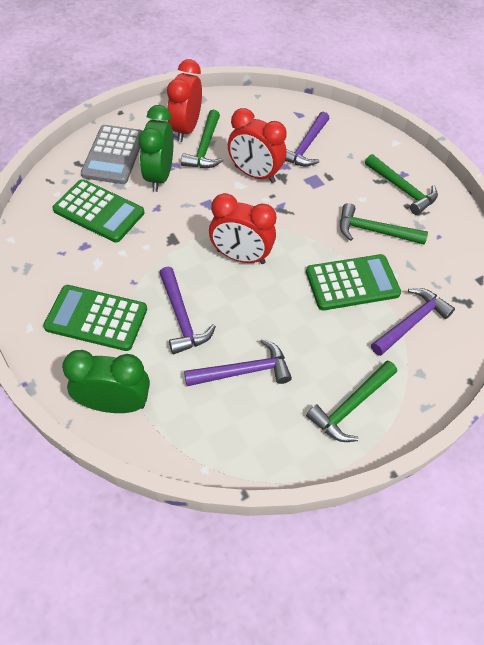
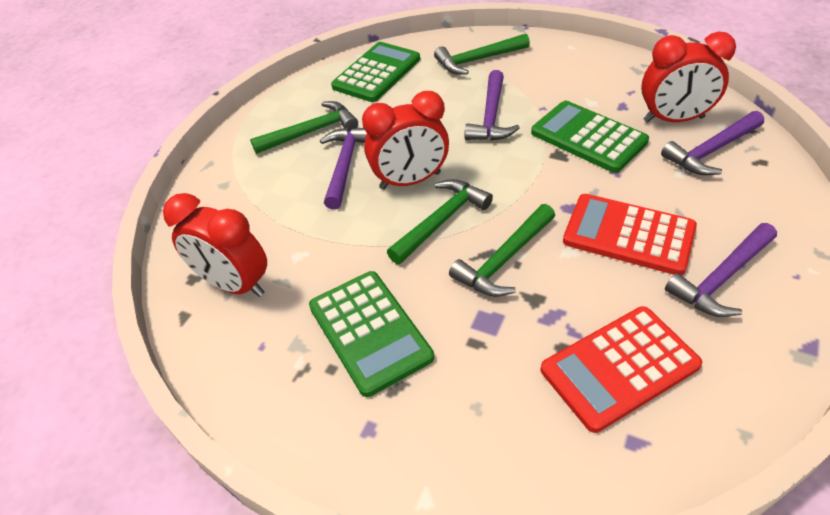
green clock: 2 -> 0
grey calculator: 1 -> 0
red calculator: 0 -> 2

